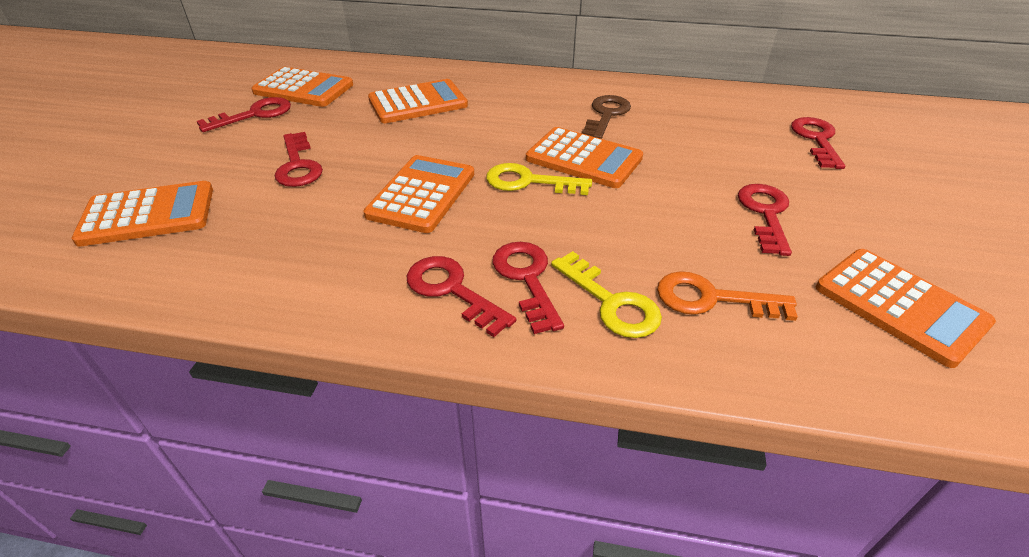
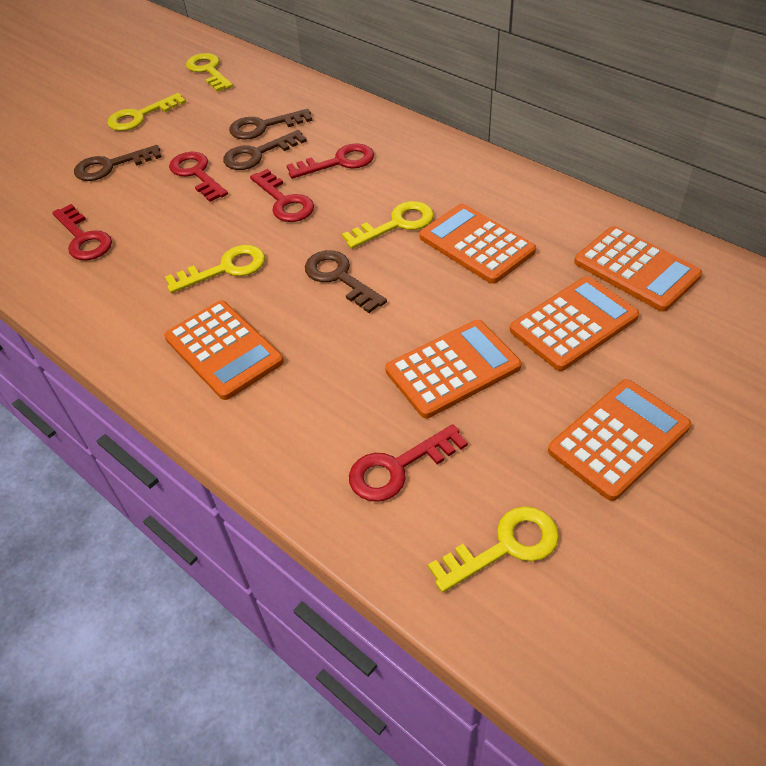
brown key: 1 -> 4
orange key: 1 -> 0
red key: 6 -> 5
yellow key: 2 -> 5

